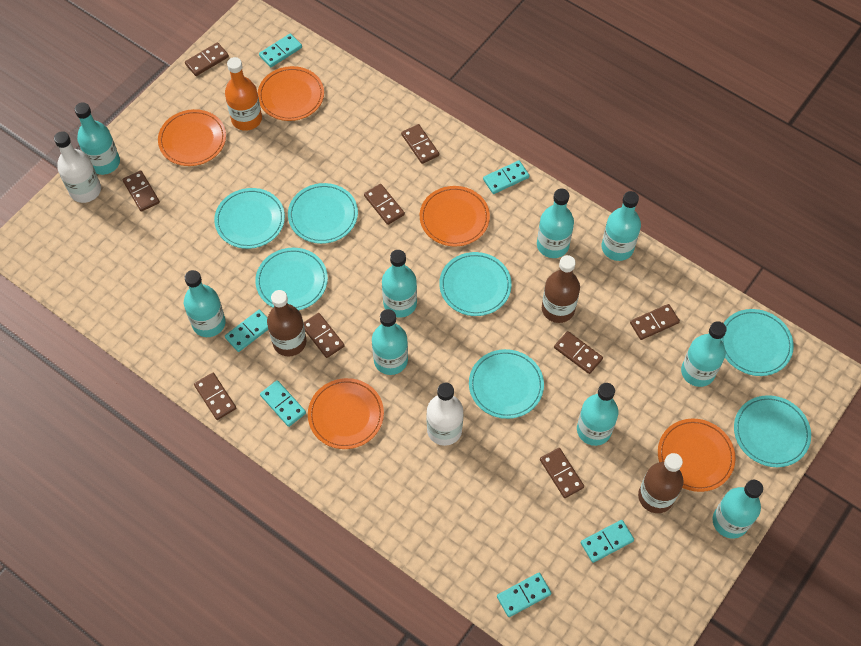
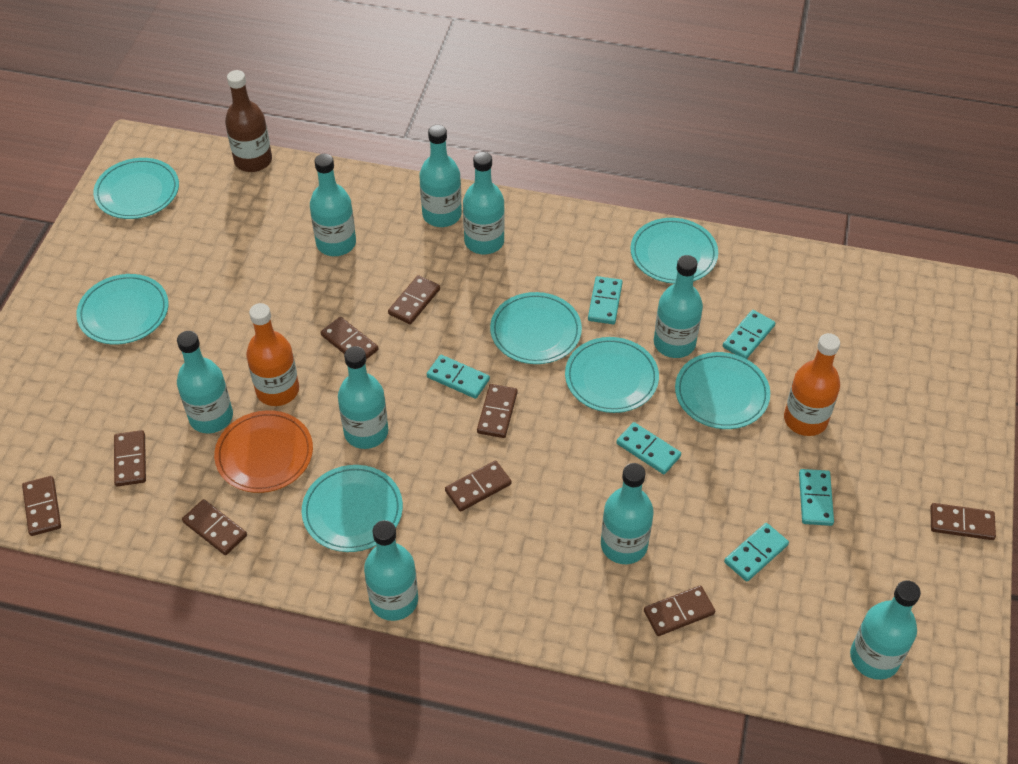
brown bottle: 3 -> 1
orange bottle: 1 -> 2
orange plate: 5 -> 1
white bottle: 2 -> 0

